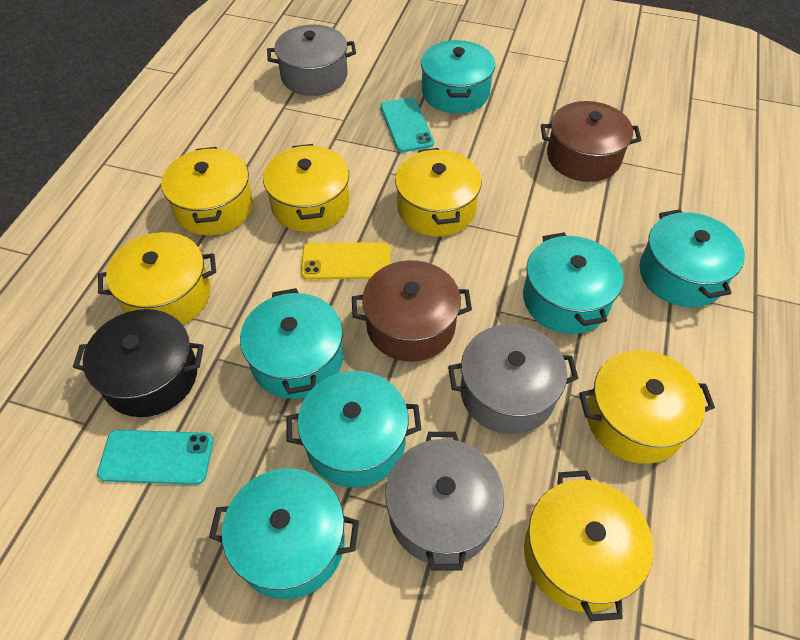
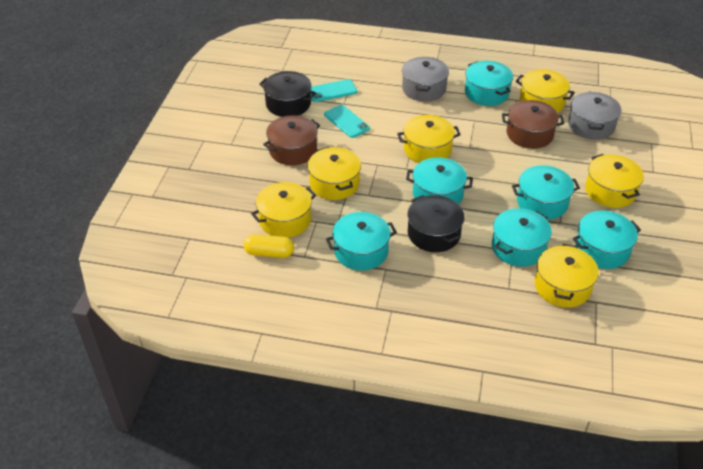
black pot: 1 -> 2
grey pot: 3 -> 2
yellow capsule: 0 -> 1
yellow phone: 1 -> 0

